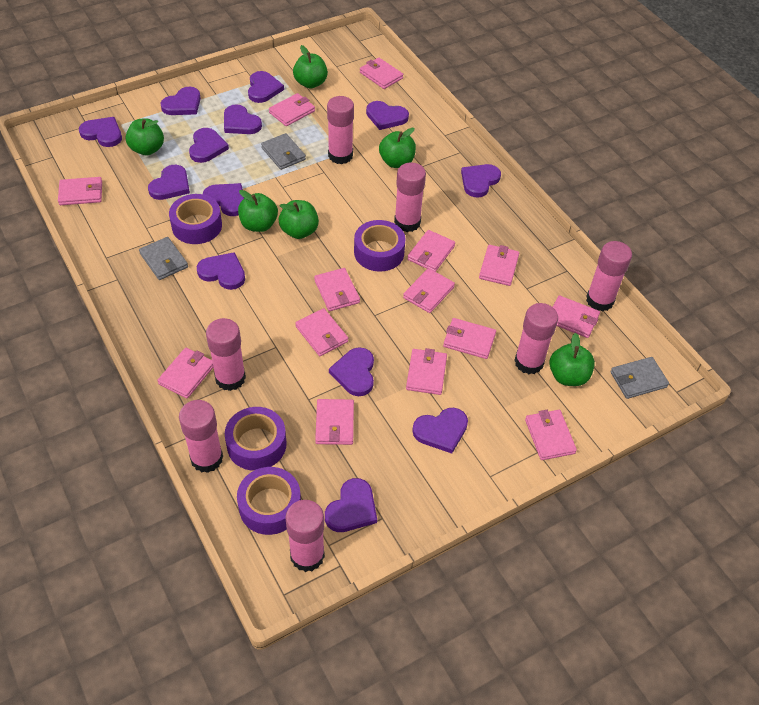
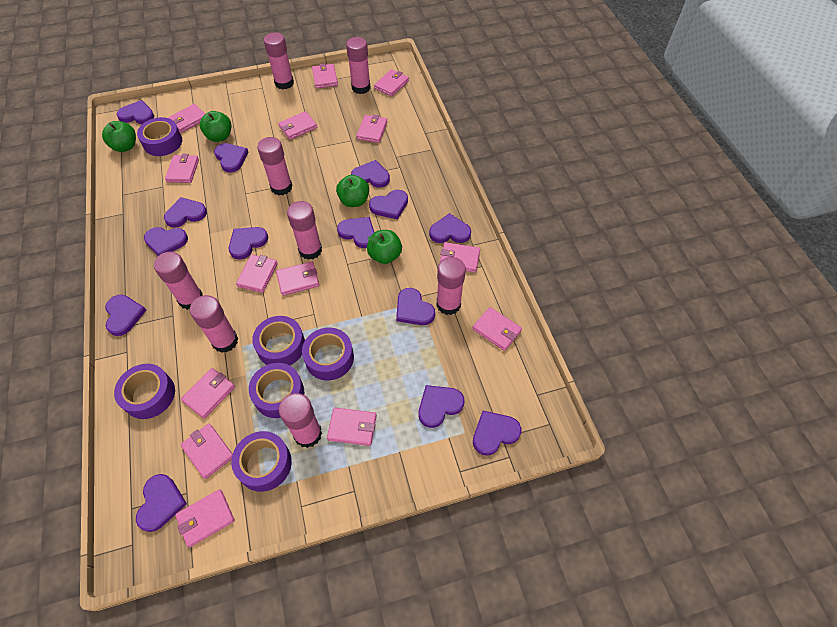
green apple: 6 -> 4
grey wallet: 3 -> 0
pink glue stick: 7 -> 8
purple heart: 13 -> 14
purple tape: 4 -> 6

